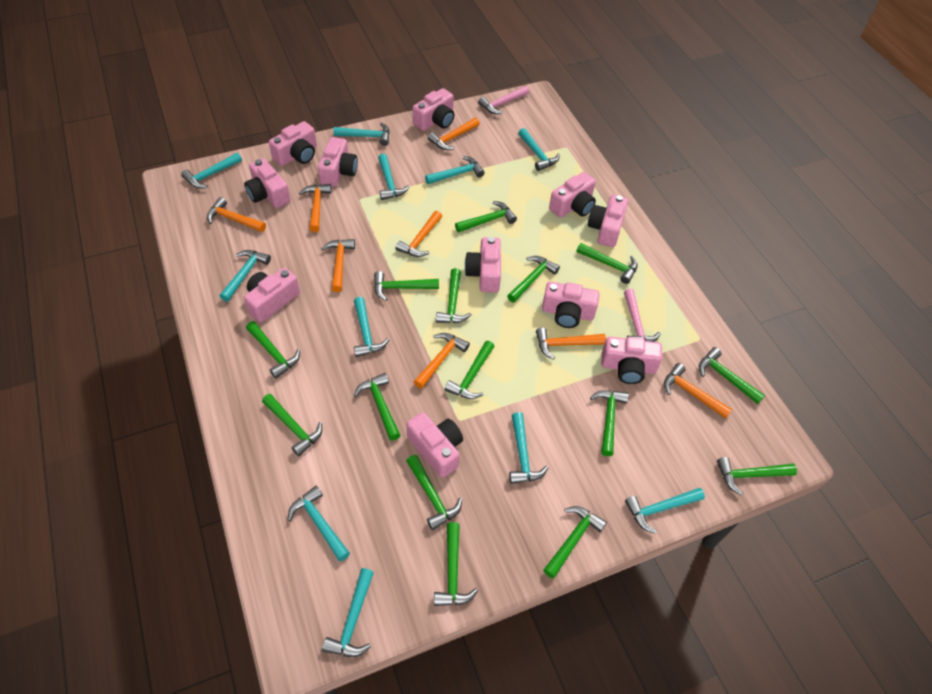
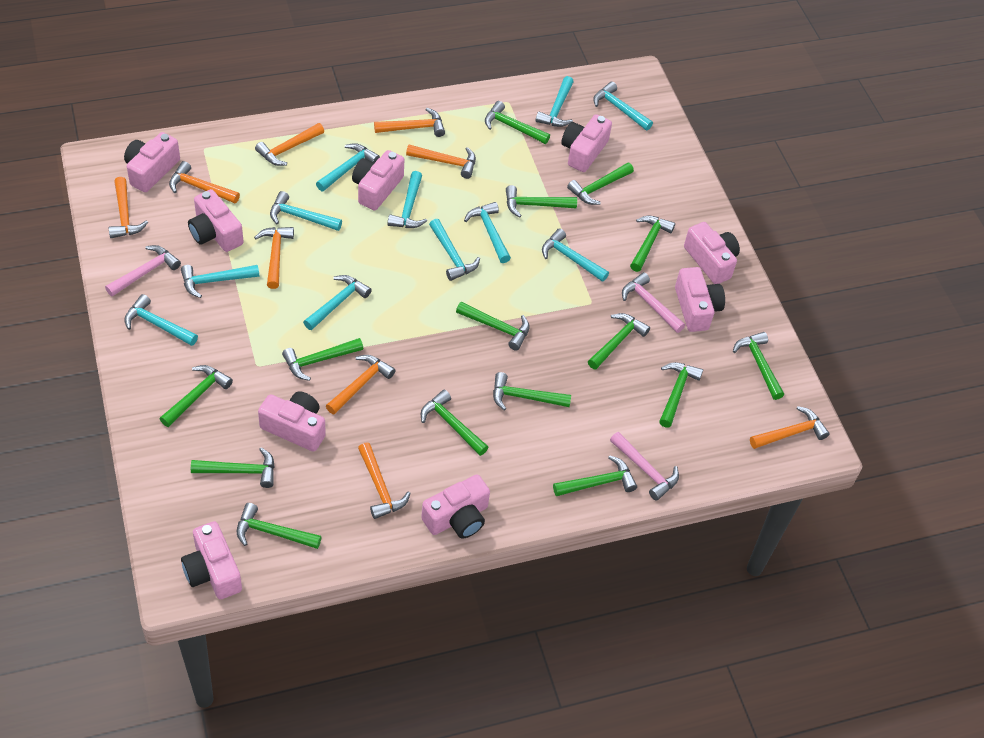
orange hammer: 8 -> 9
pink camera: 11 -> 9
pink hammer: 2 -> 3

